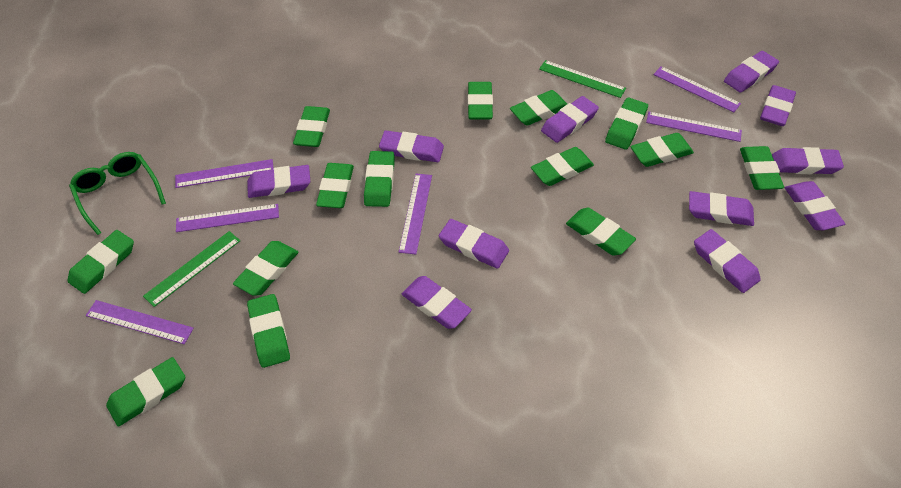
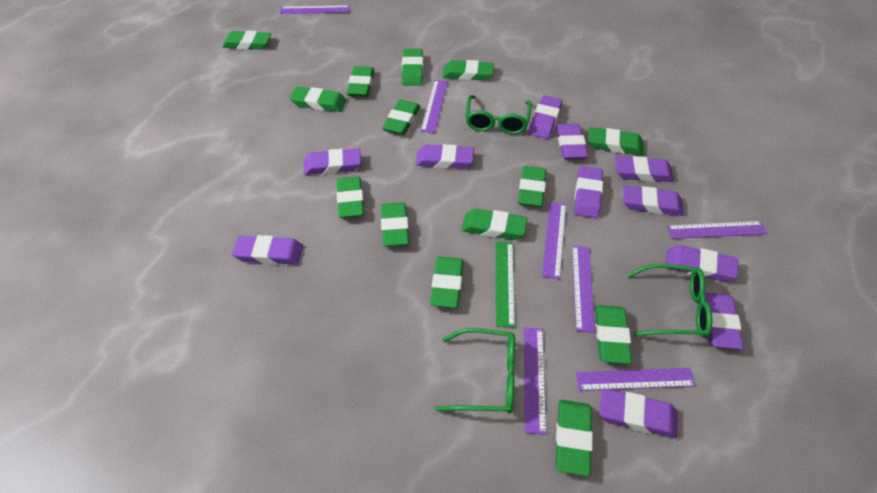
green glasses: 1 -> 3
green ruler: 2 -> 1
purple ruler: 6 -> 7

